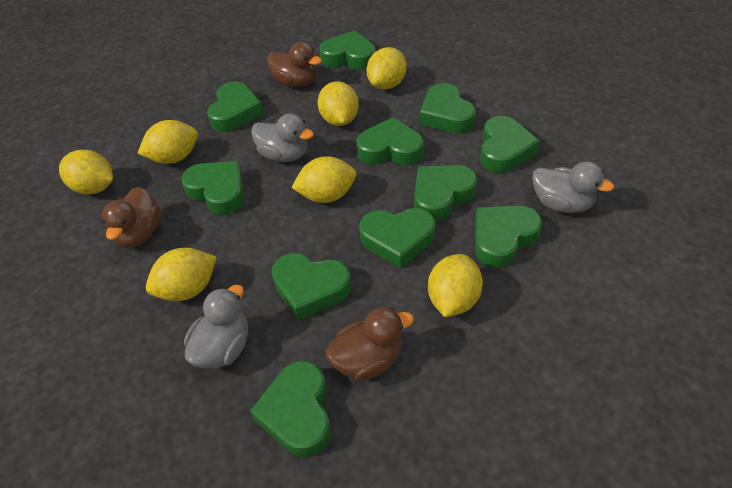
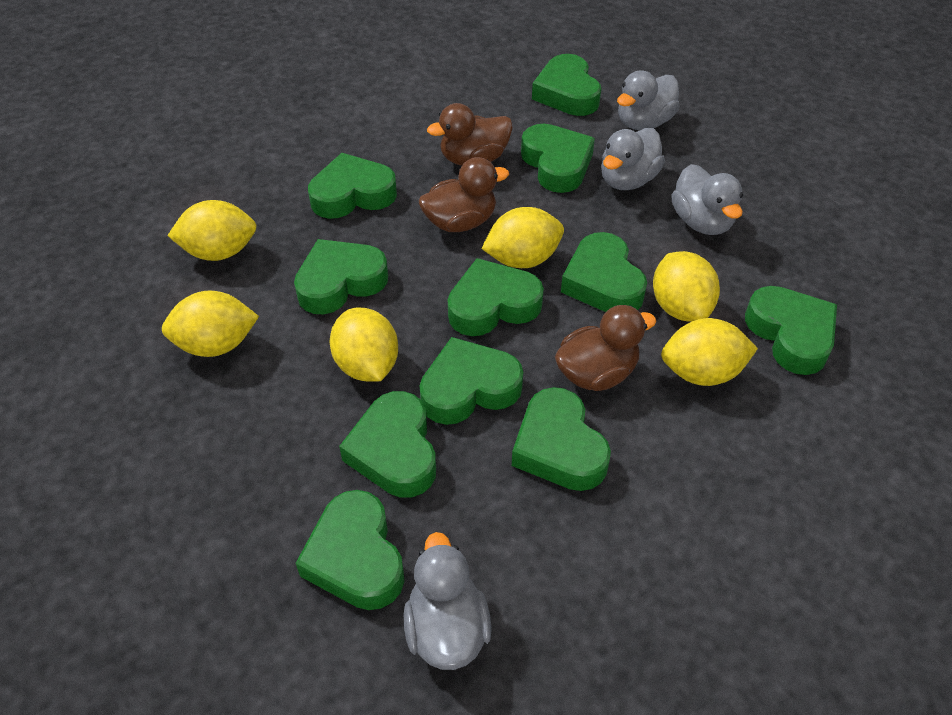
grey duck: 3 -> 4
yellow lemon: 7 -> 6

